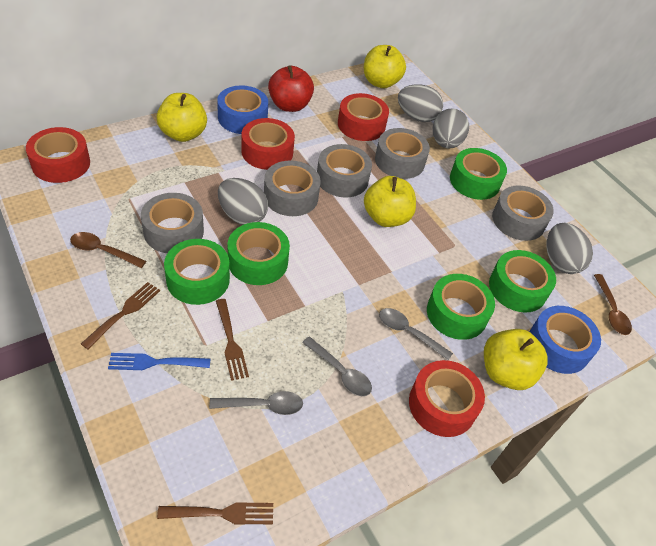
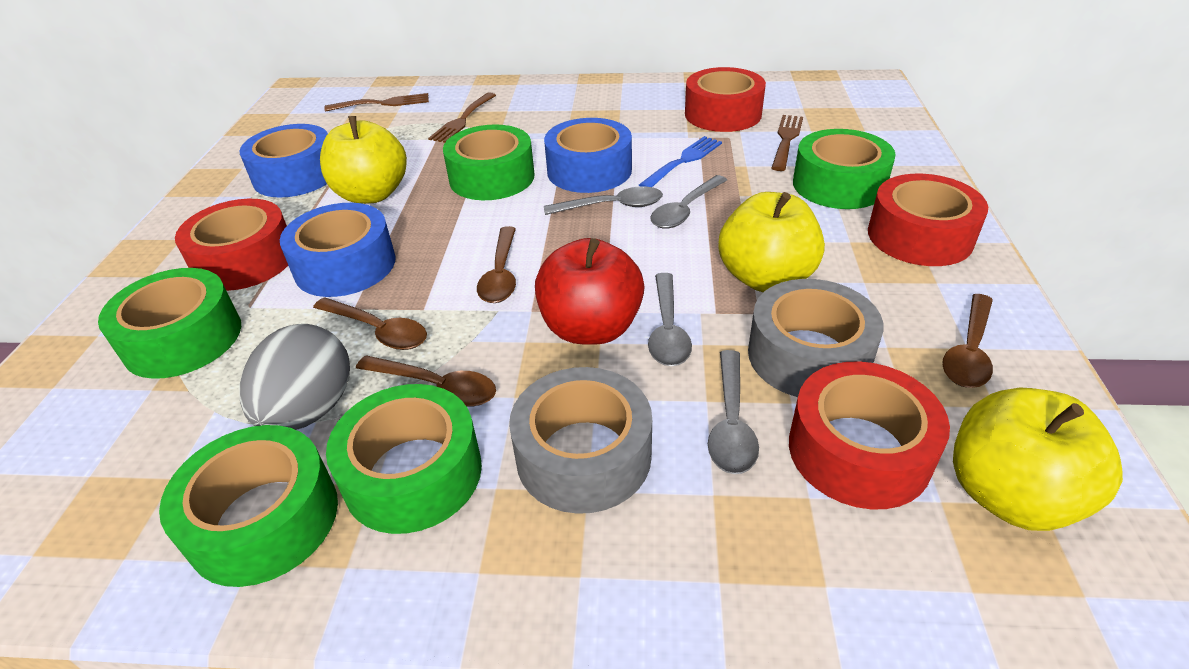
blue tape: 2 -> 3
brown spoon: 2 -> 4
grey egg: 4 -> 1
grey spoon: 3 -> 4
grey tape: 5 -> 2
yellow apple: 4 -> 3

